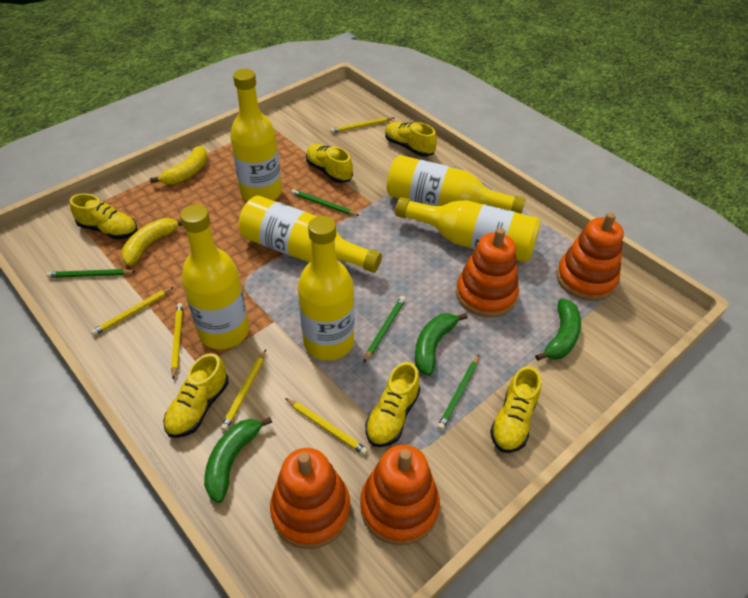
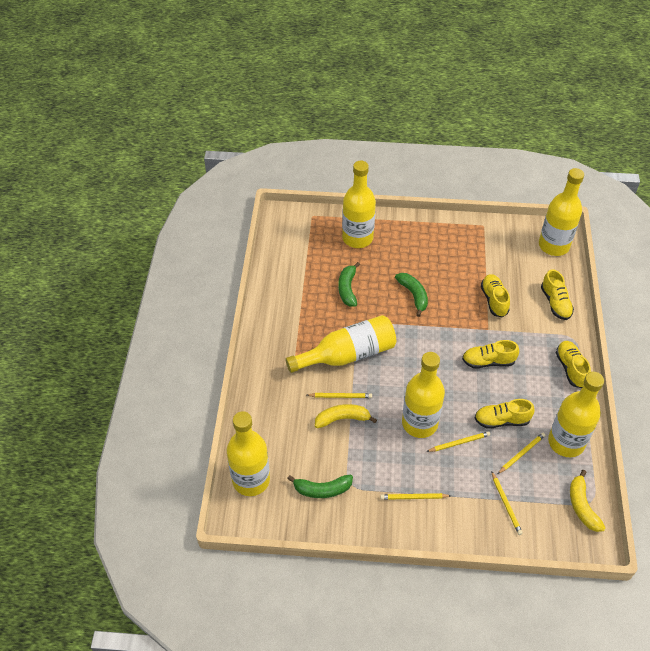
green pencil: 4 -> 0
orange stacking toy: 4 -> 0
yellow shoe: 6 -> 5

